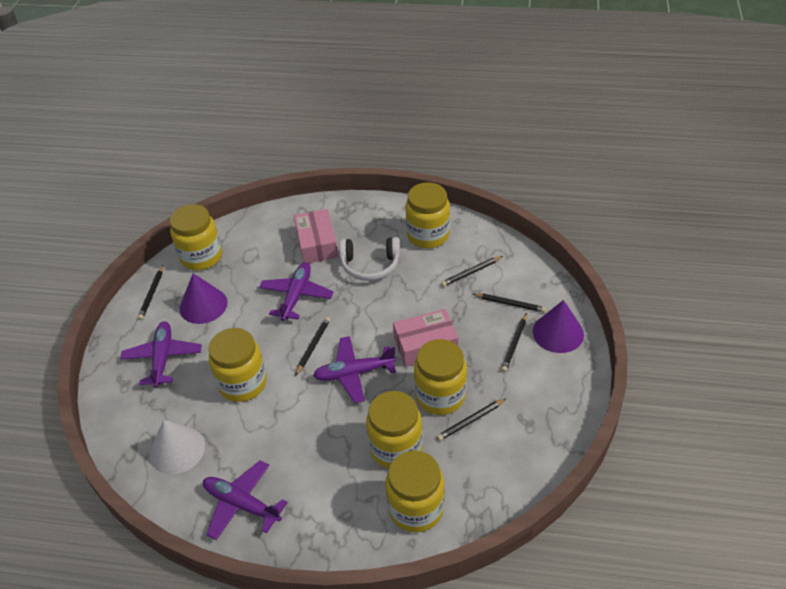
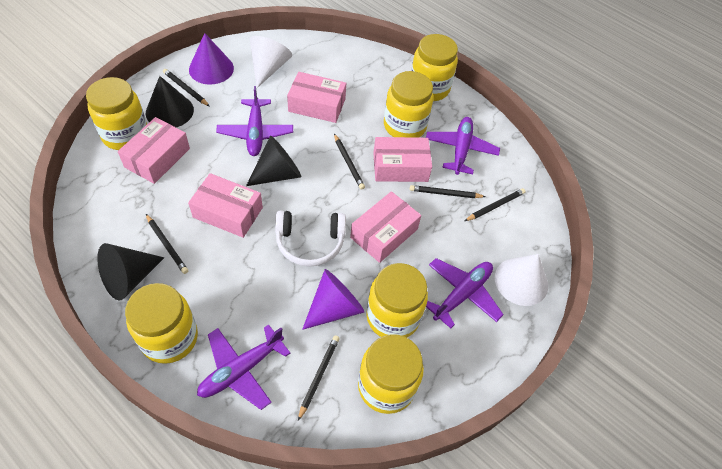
black cone: 0 -> 3
pink box: 2 -> 5
white cone: 1 -> 2

